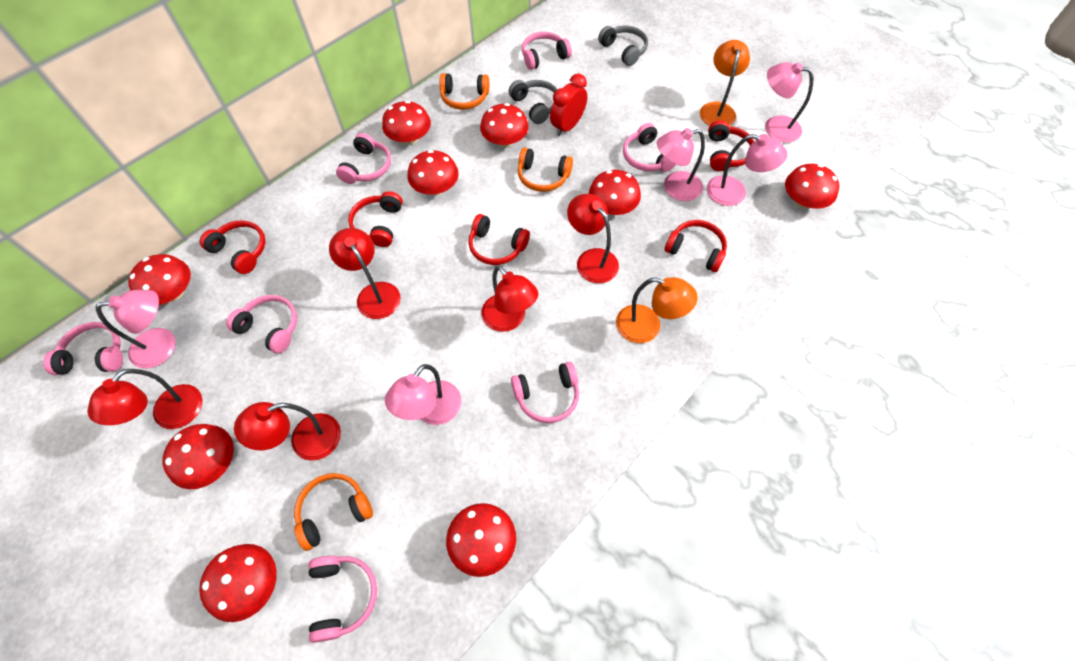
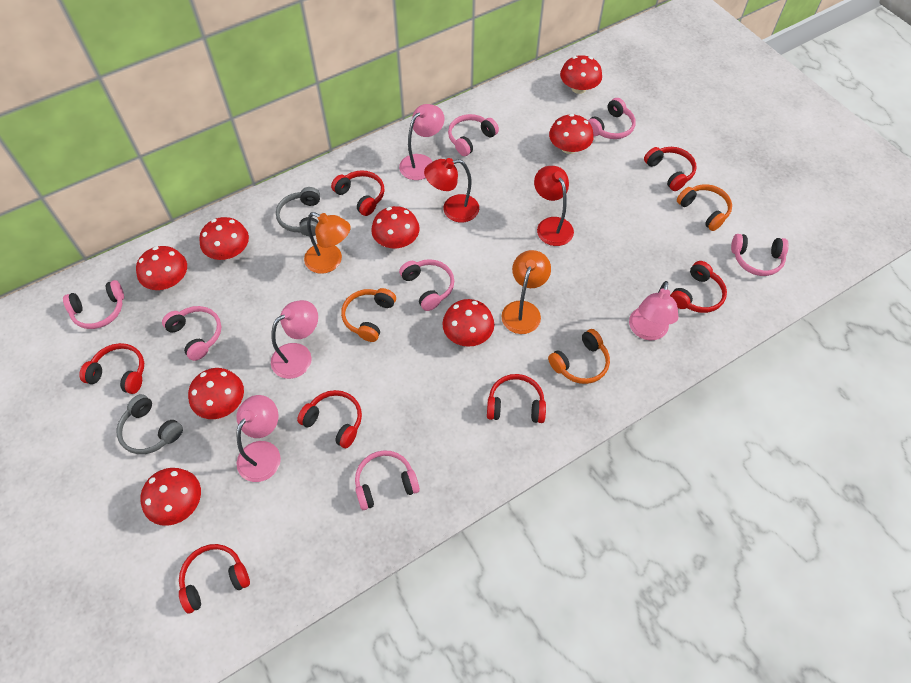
pink lamp: 5 -> 4
red clock: 1 -> 0
red headphones: 5 -> 7
red lamp: 5 -> 2
red mushroom: 9 -> 8

